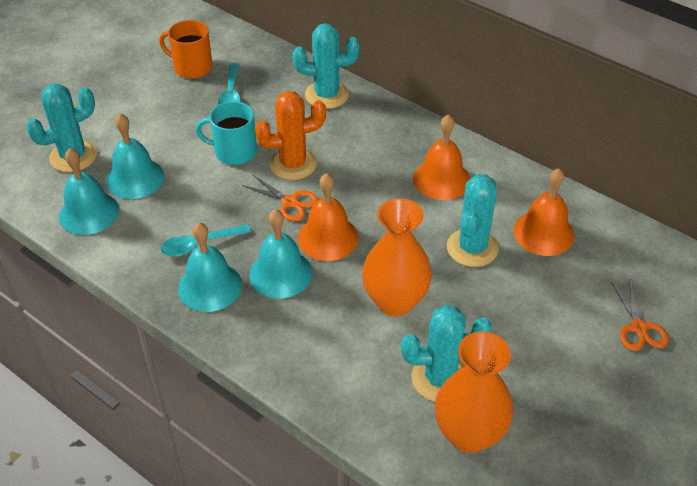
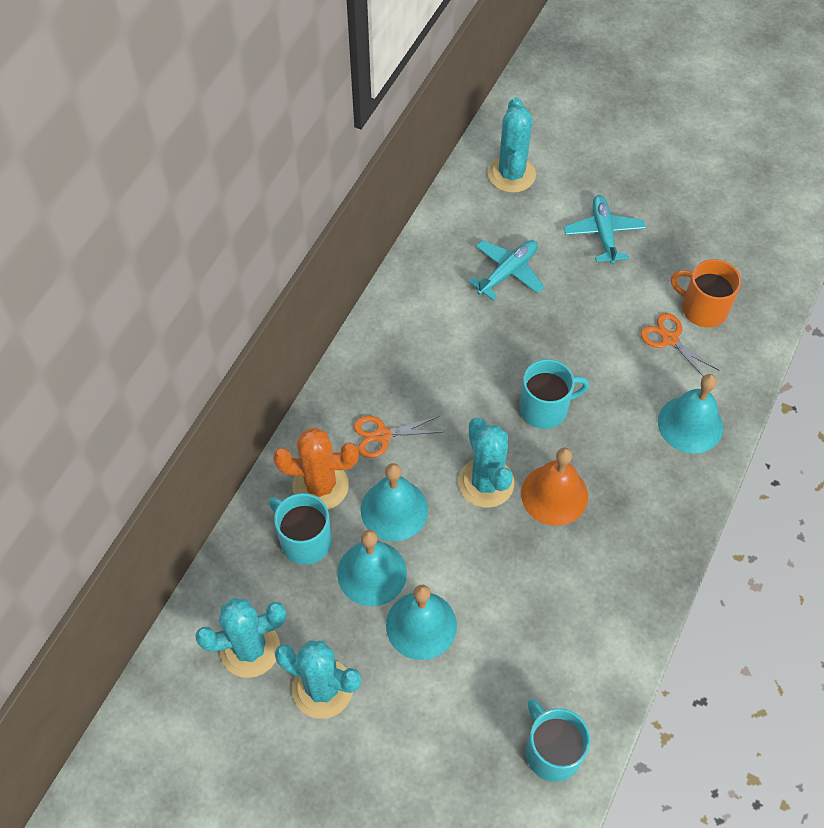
orange bell: 3 -> 1
orange vase: 2 -> 0
turquoise mug: 1 -> 3
turquoise plane: 0 -> 2
turquoise spoon: 2 -> 0

